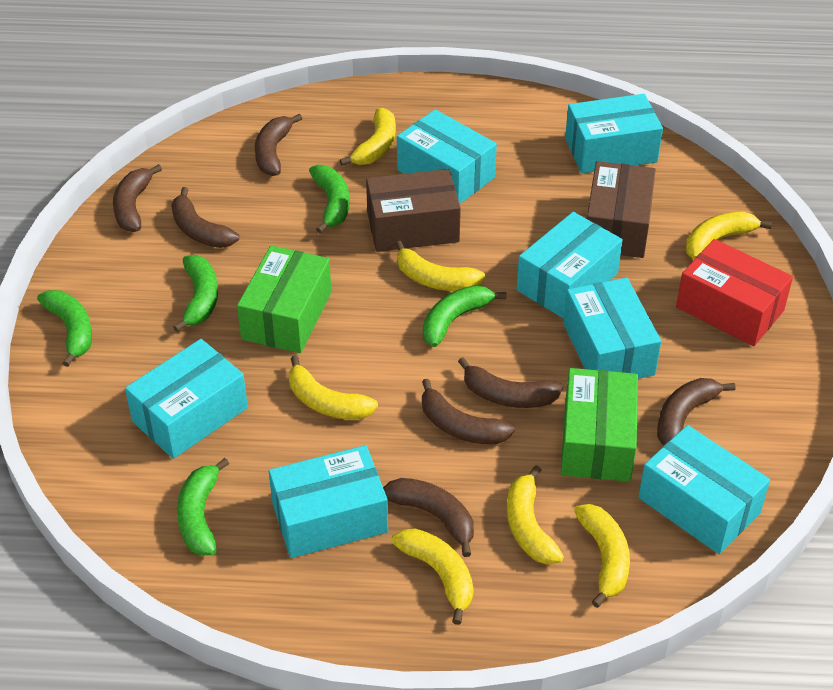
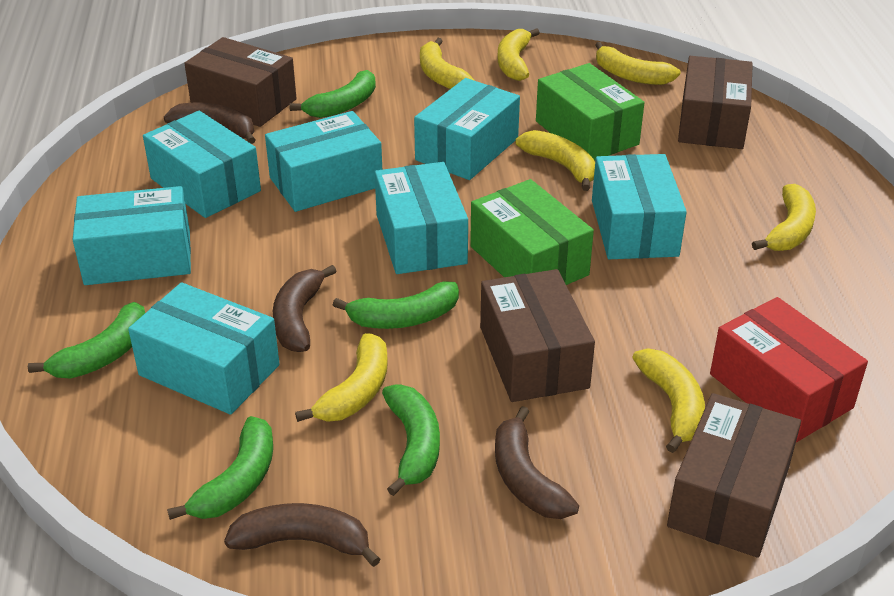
brown banana: 7 -> 4
brown box: 2 -> 4

